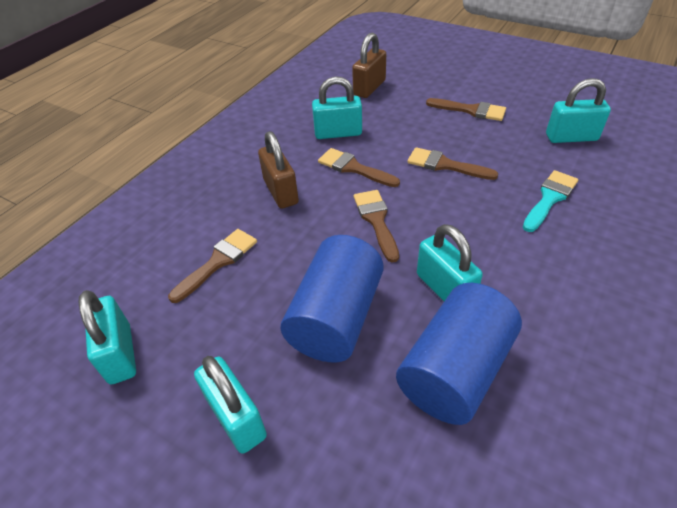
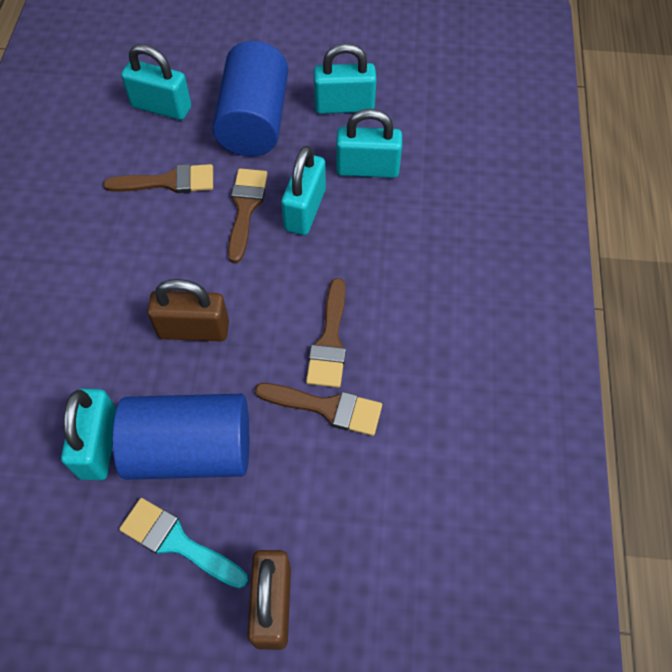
brown brush: 5 -> 4

